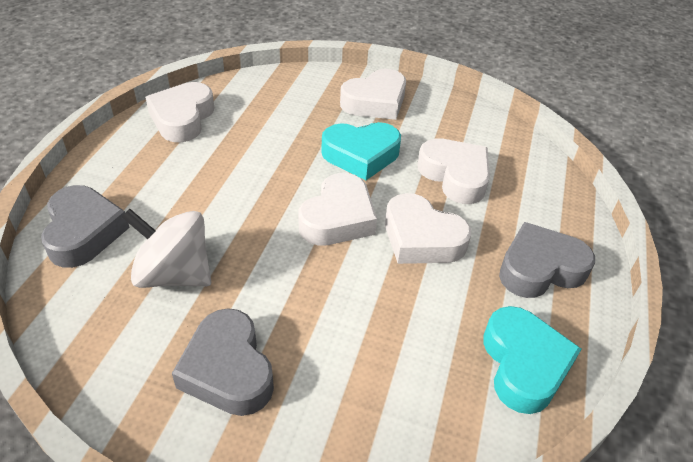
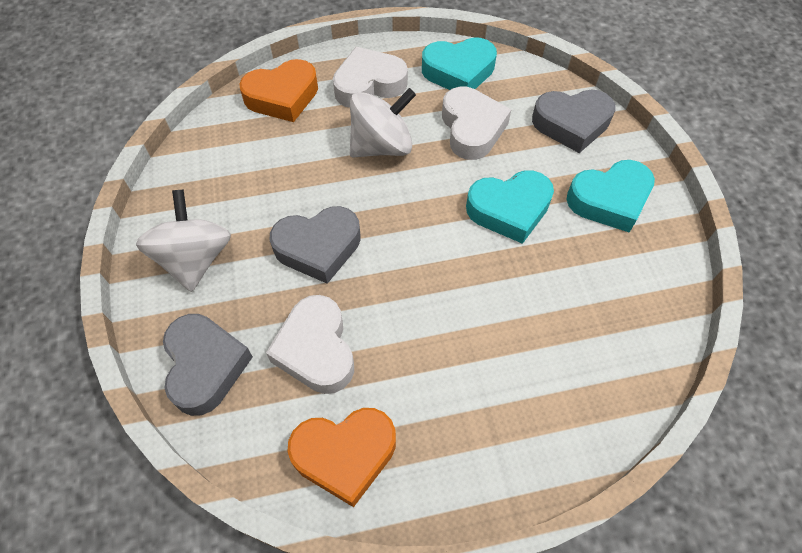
orange heart: 0 -> 2
turquoise heart: 2 -> 3
white heart: 5 -> 3
white spinning top: 1 -> 2

